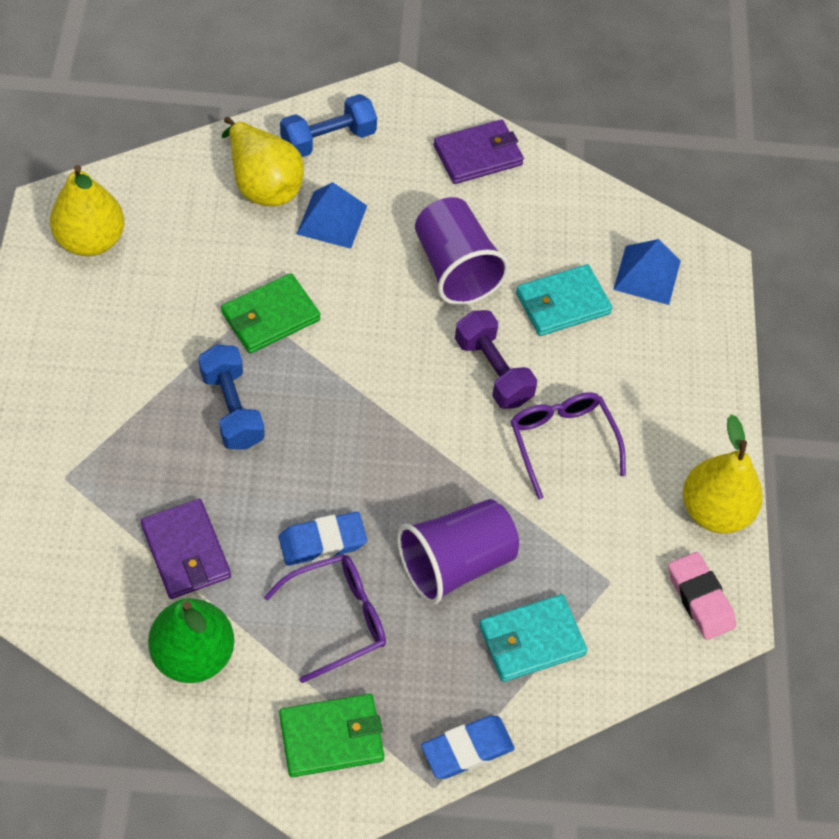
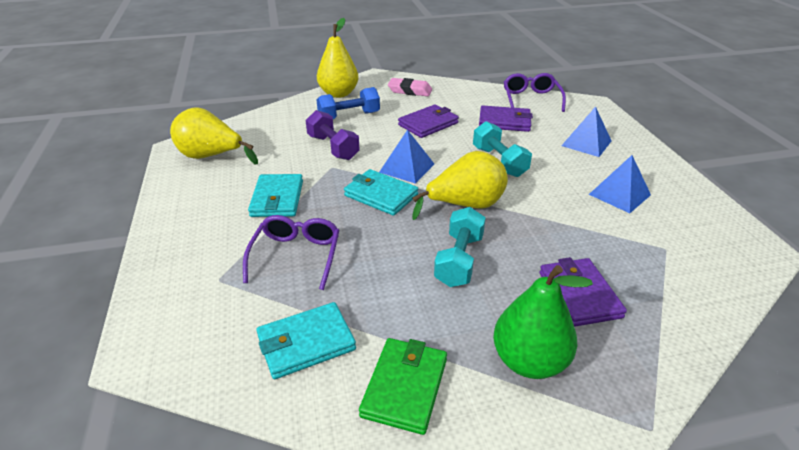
blue dumbbell: 2 -> 1
blue eraser: 2 -> 0
blue pyramid: 2 -> 3
green wallet: 2 -> 1
purple cup: 2 -> 0
purple wallet: 2 -> 3
turquoise dumbbell: 0 -> 2
turquoise wallet: 2 -> 3

